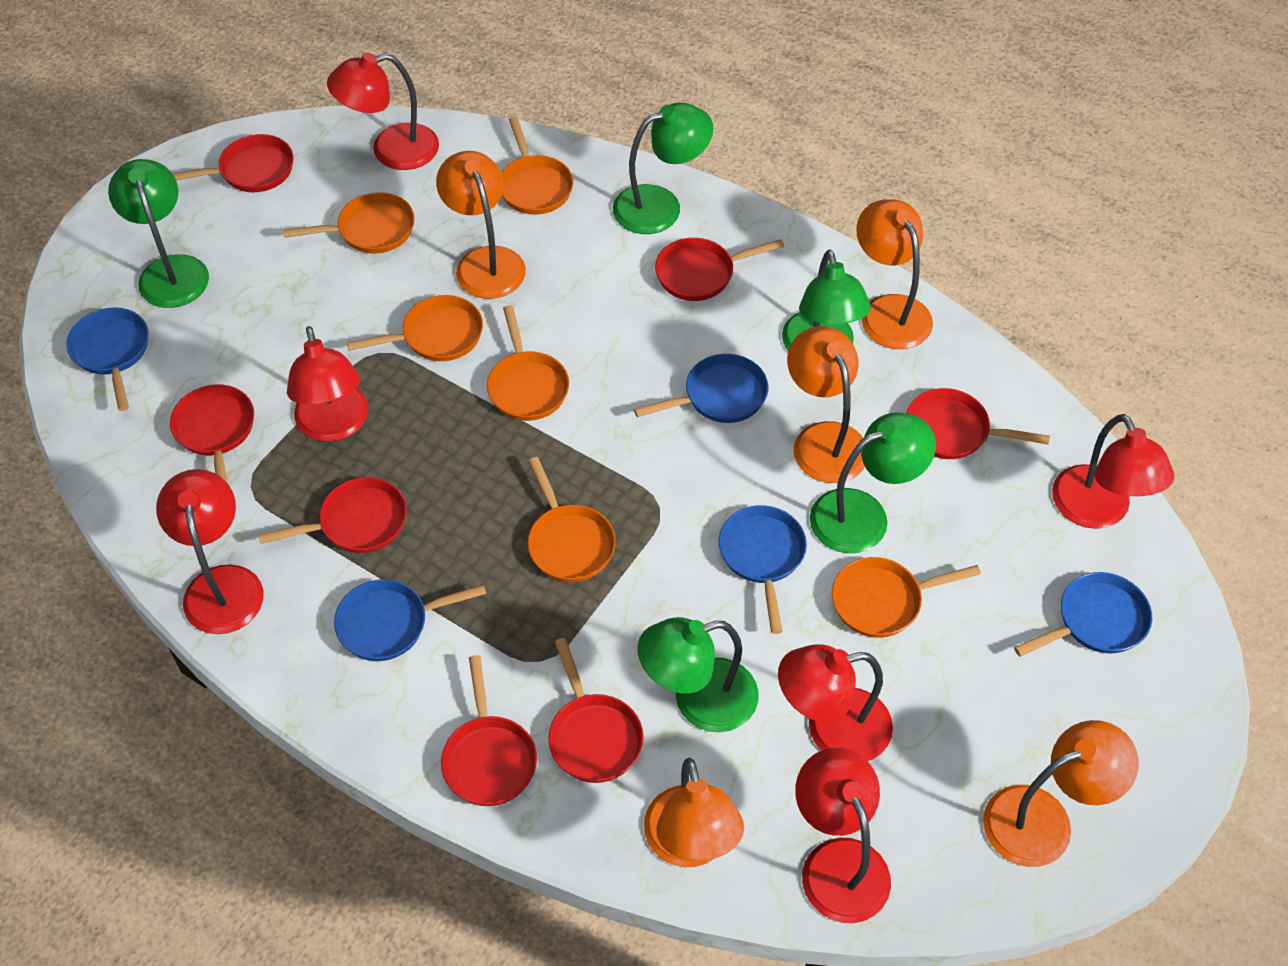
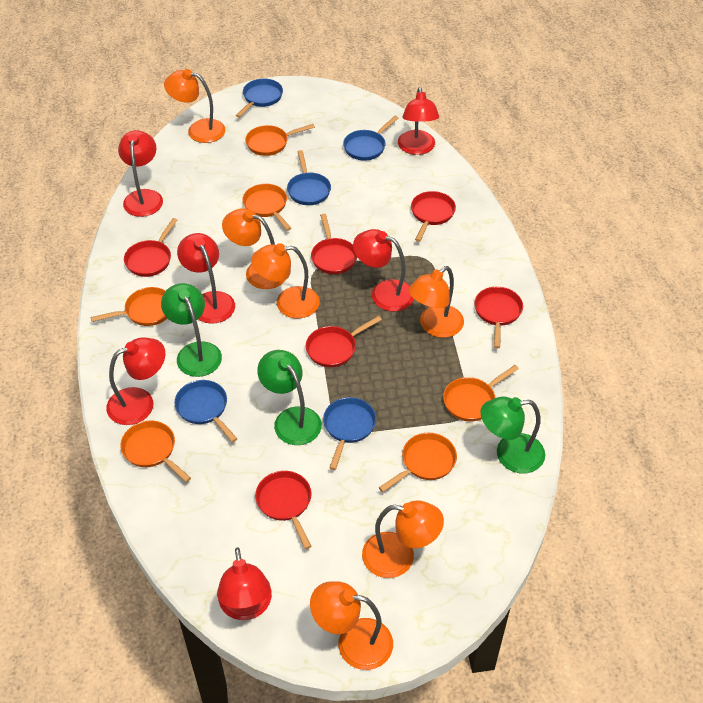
green lamp: 5 -> 3
orange lamp: 5 -> 6
red pan: 7 -> 6

